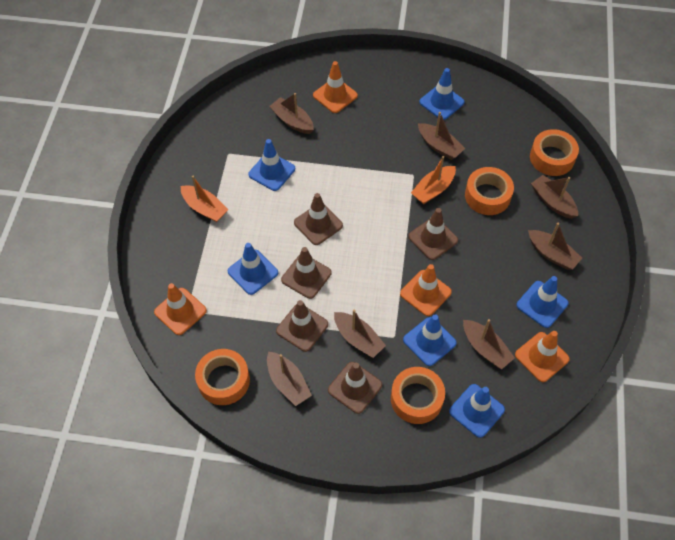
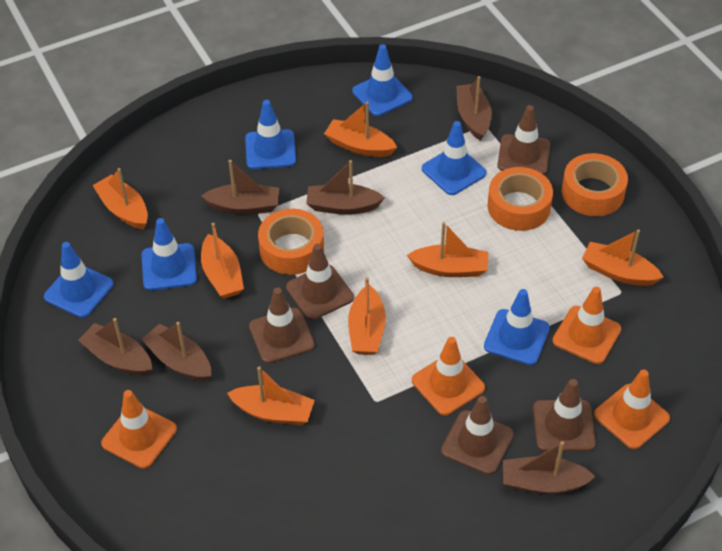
brown boat: 7 -> 6
orange boat: 2 -> 7
orange tape: 4 -> 3

